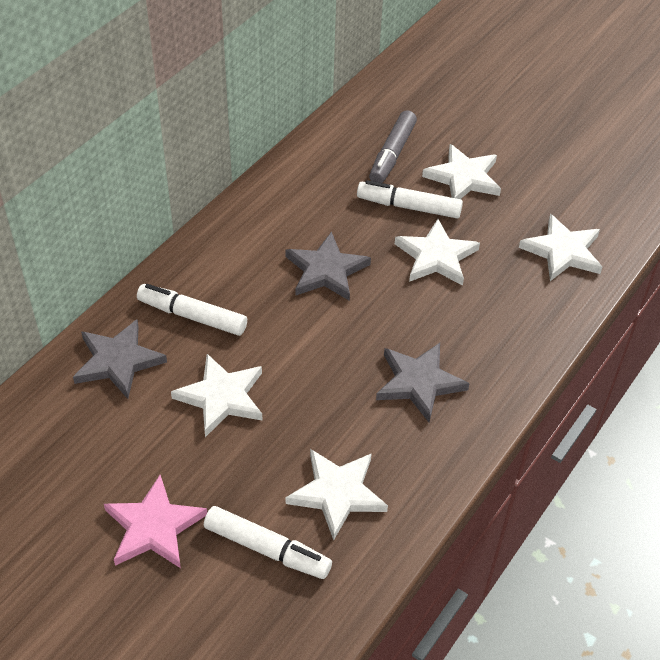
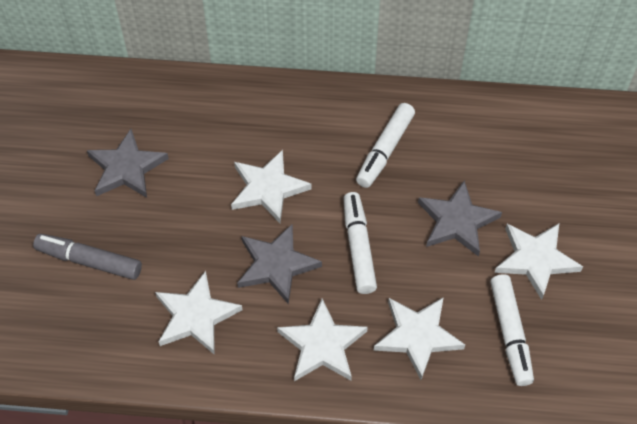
pink star: 1 -> 0

